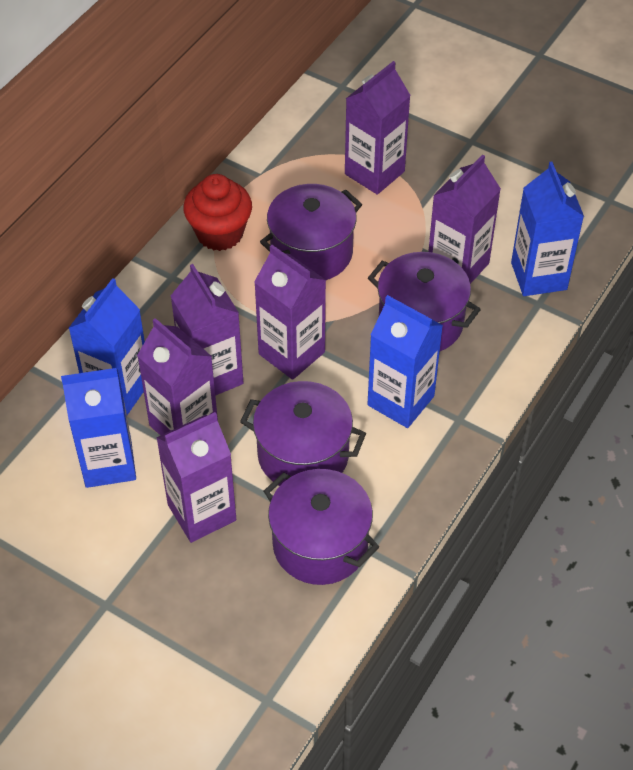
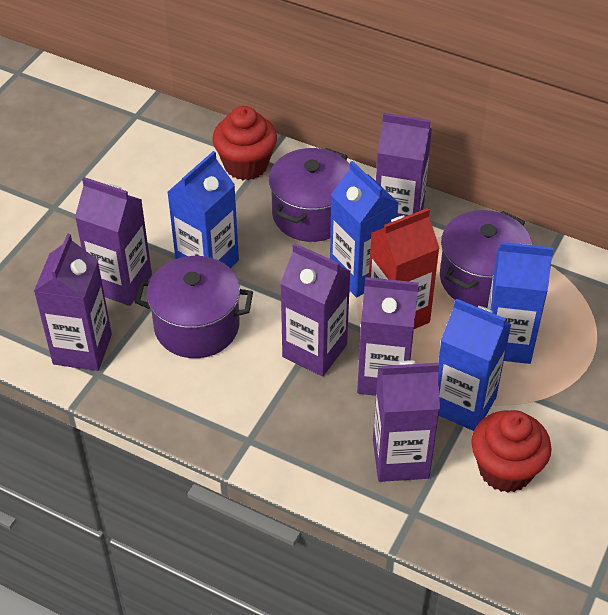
purple pot: 4 -> 3
red carton: 0 -> 1
red cupcake: 1 -> 2

